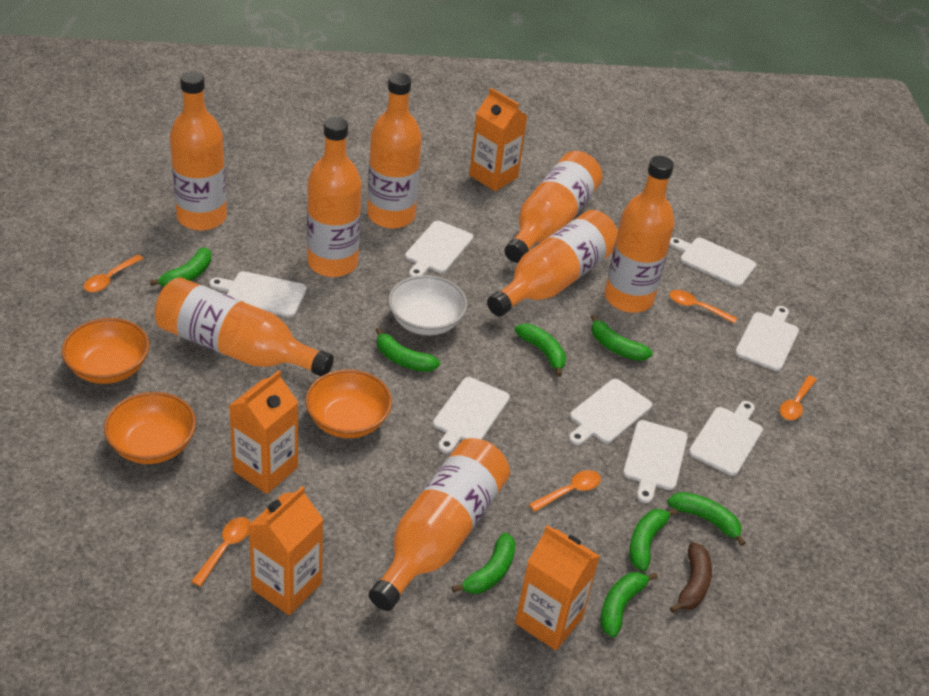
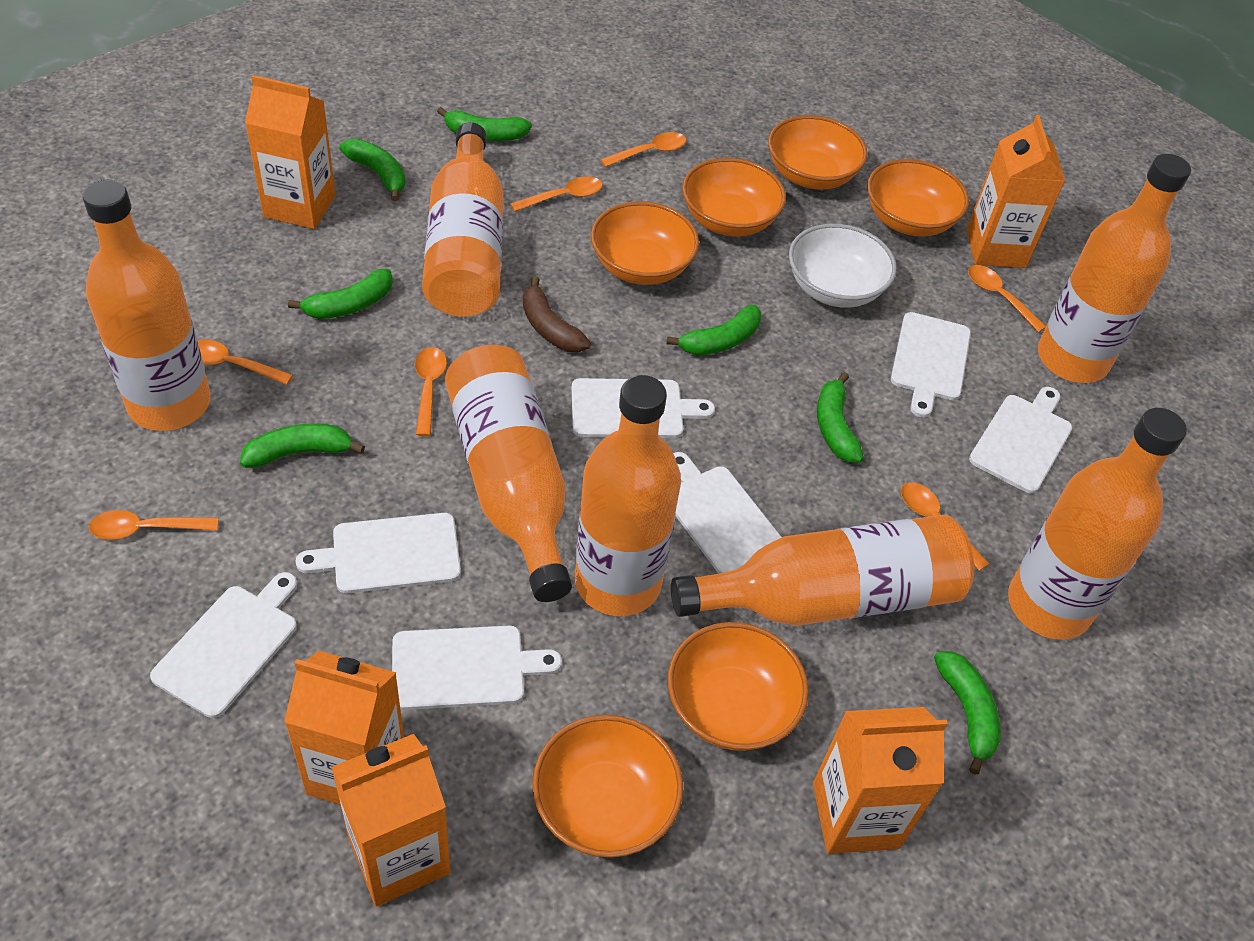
green banana: 8 -> 7
orange bottle: 8 -> 7
orange bowl: 3 -> 6
orange carton: 4 -> 5
orange spoon: 5 -> 7
white cutting board: 8 -> 7

